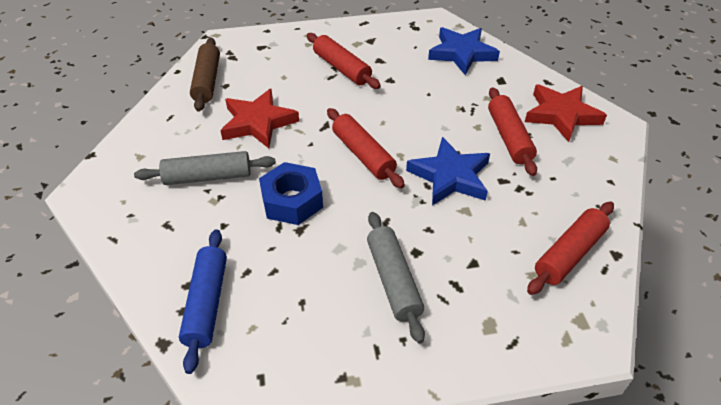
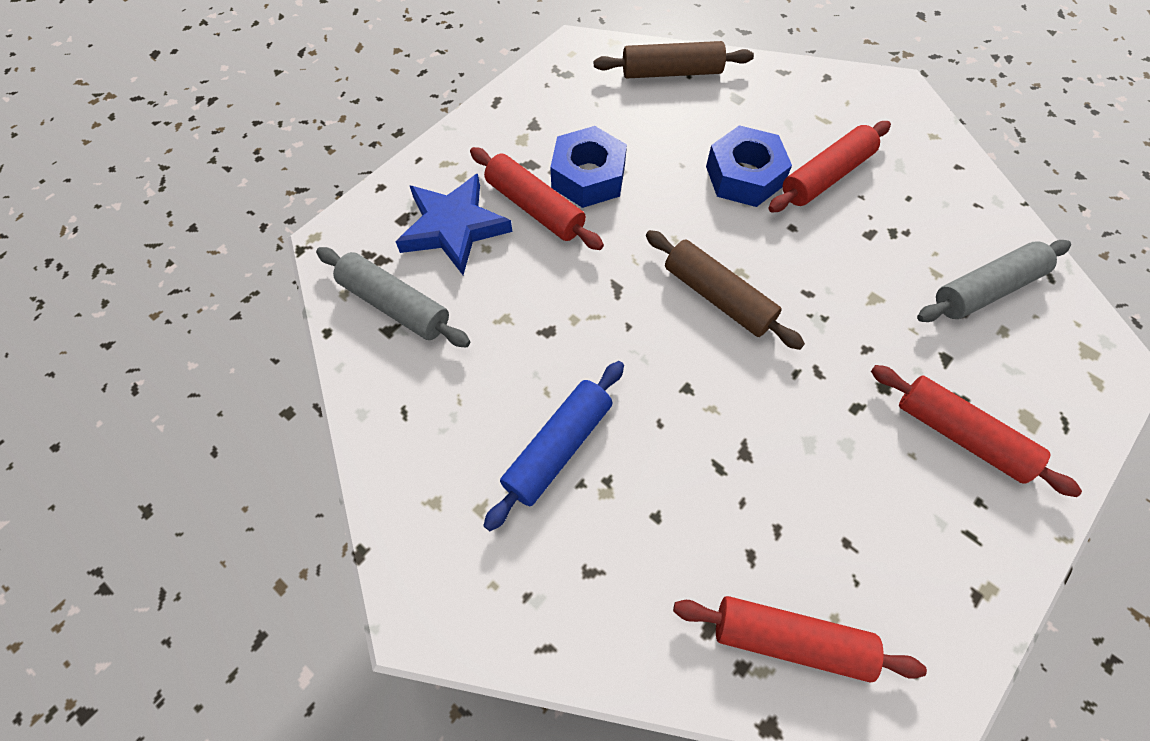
blue nut: 1 -> 2
blue star: 2 -> 1
brown rolling pin: 1 -> 2
red star: 2 -> 0

